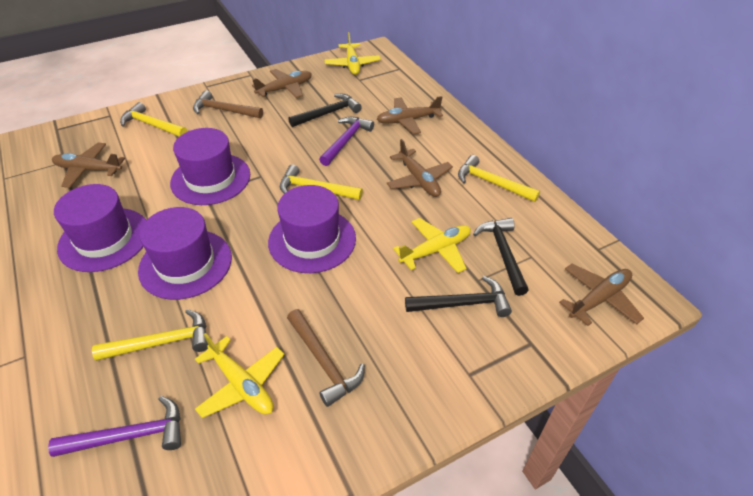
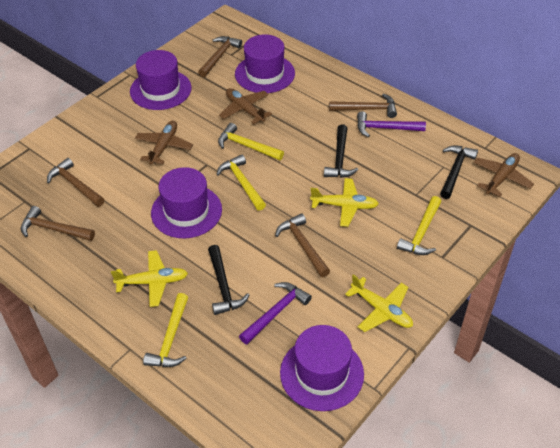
brown hammer: 2 -> 5
brown plane: 5 -> 3

